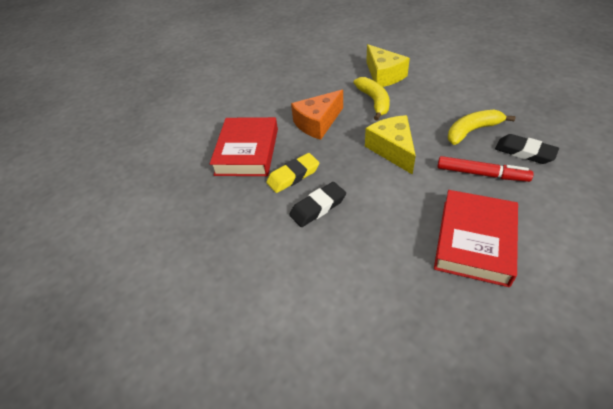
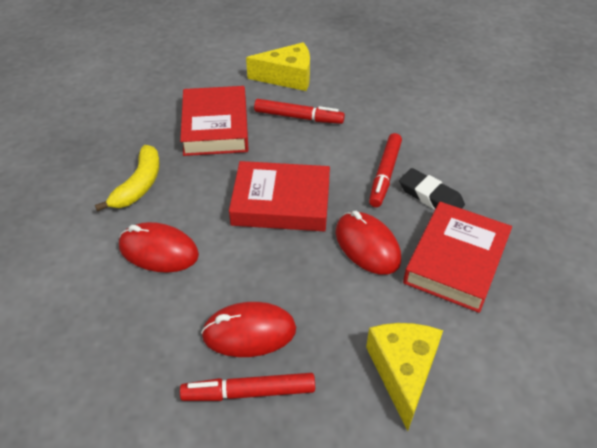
black eraser: 2 -> 1
orange cheese: 1 -> 0
red book: 2 -> 3
red marker: 1 -> 3
red mouse: 0 -> 3
yellow banana: 2 -> 1
yellow eraser: 1 -> 0

